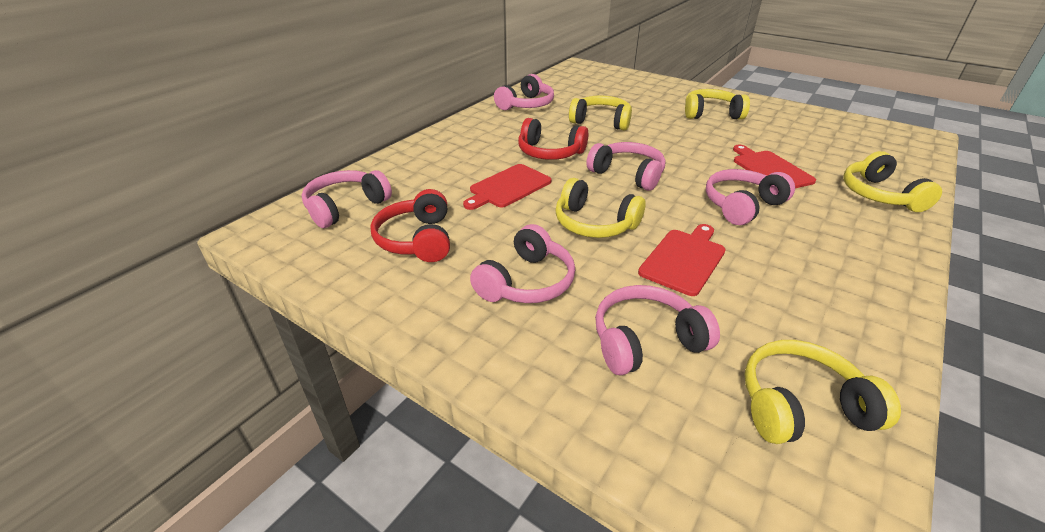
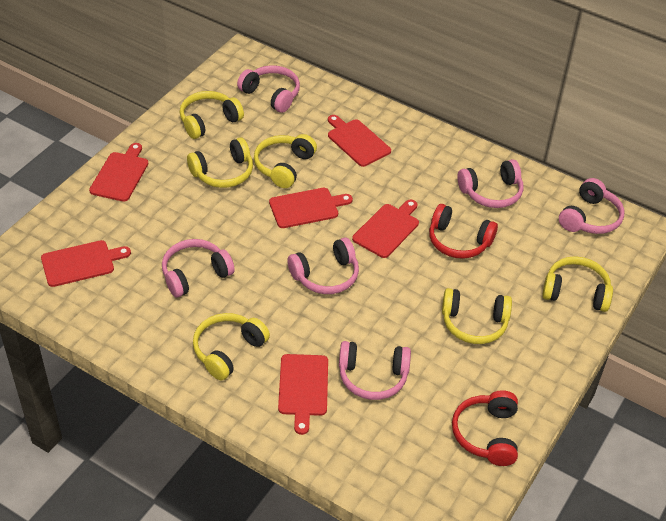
red cutting board: 3 -> 6
yellow headphones: 5 -> 6

